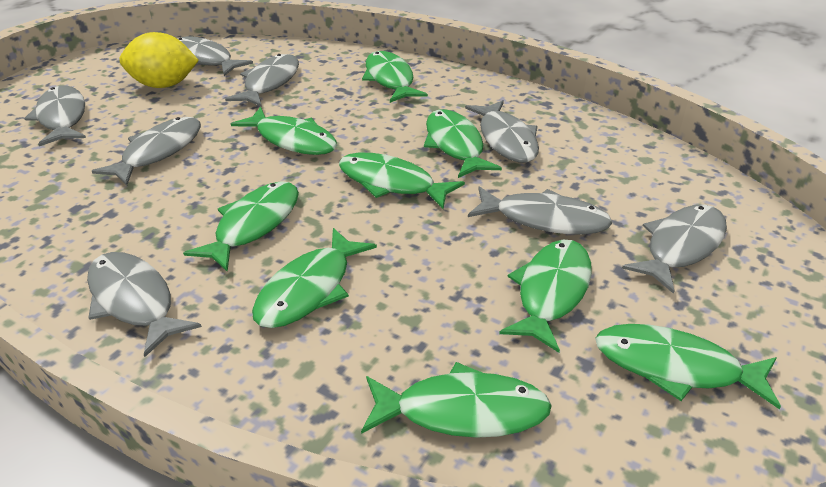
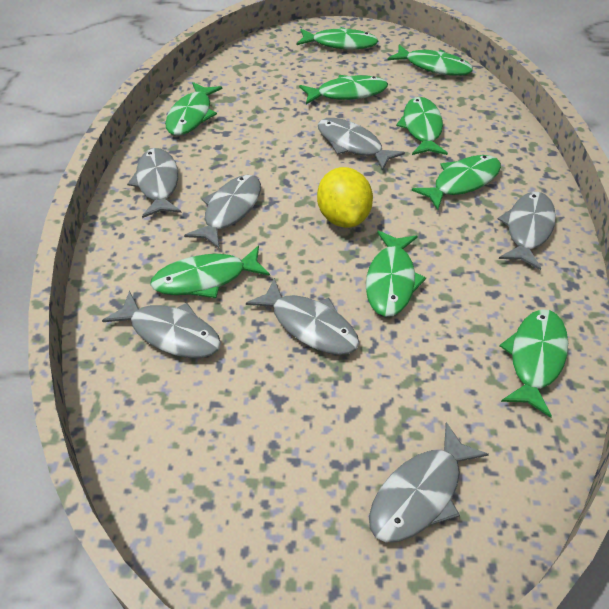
grey fish: 8 -> 7

